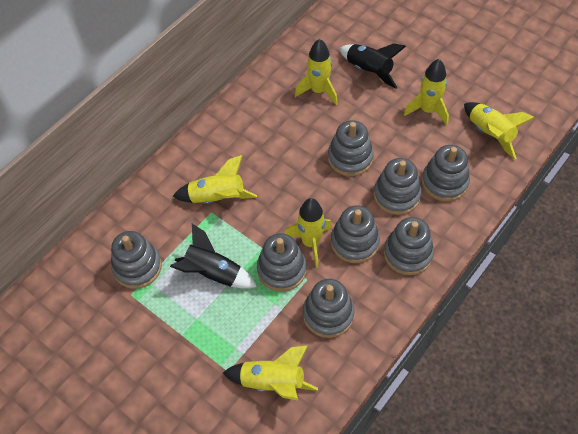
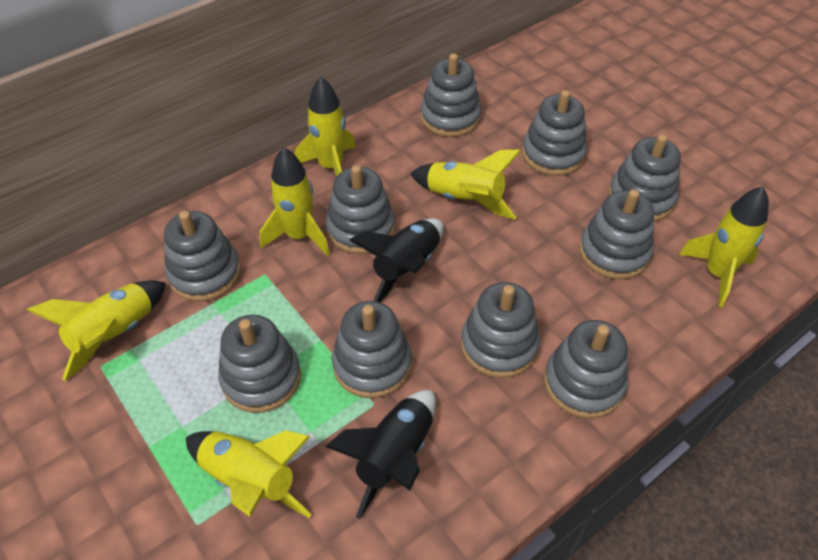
grey stacking toy: 8 -> 10

